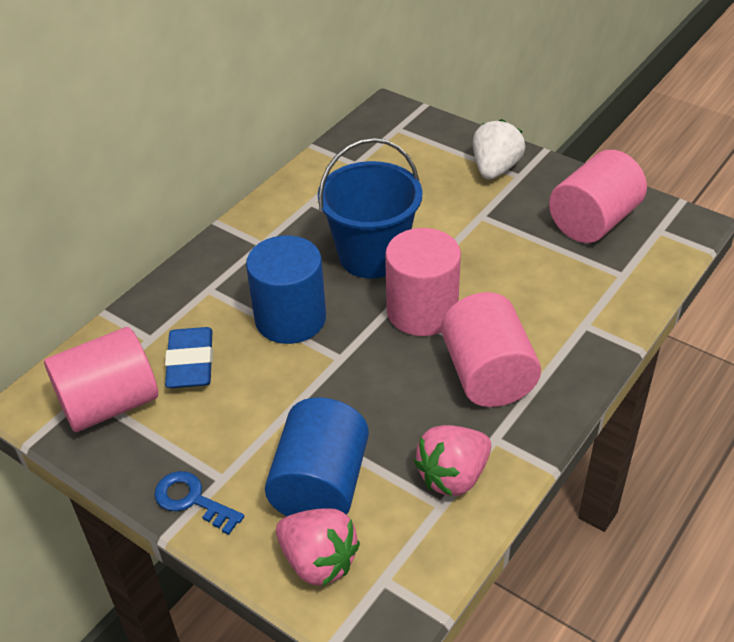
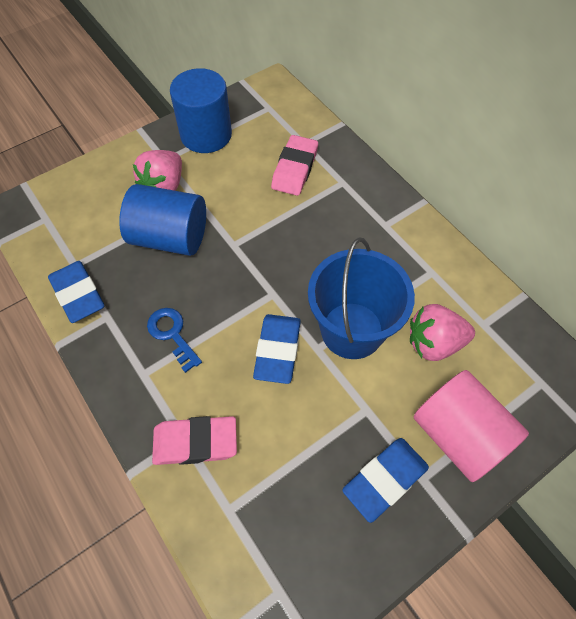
blue eraser: 1 -> 3
pink cylinder: 4 -> 1
pink eraser: 0 -> 2
white strawberry: 1 -> 0

